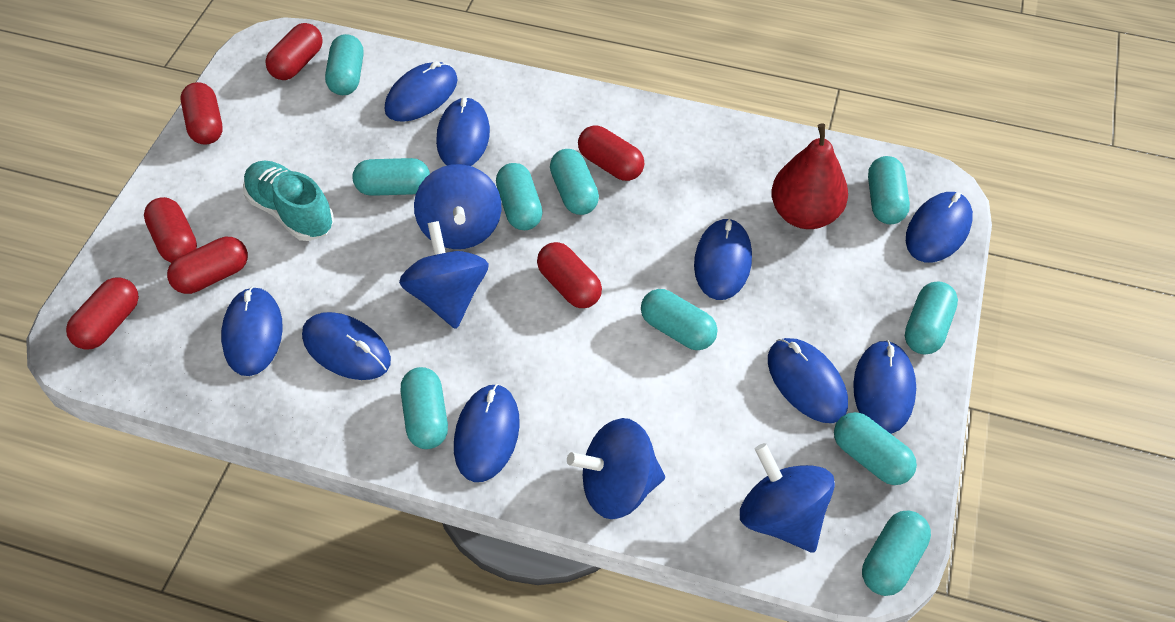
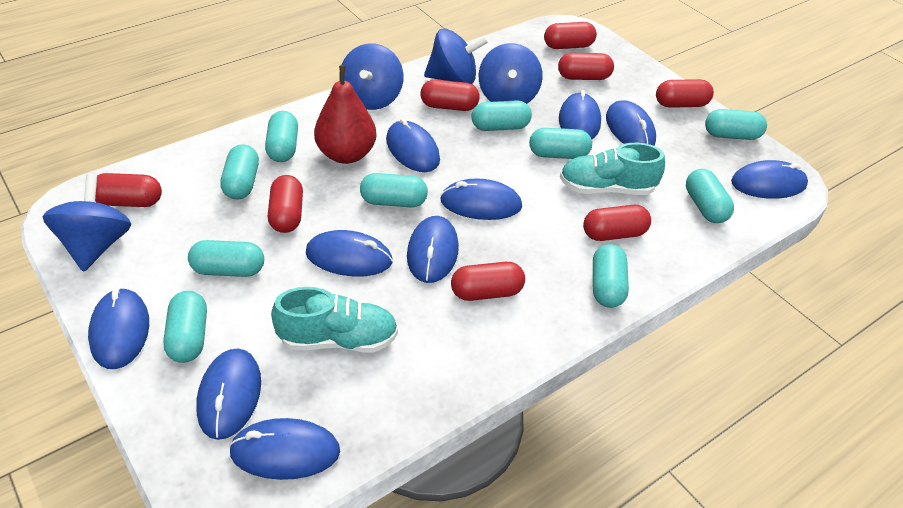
blue mouse: 9 -> 10
red capsule: 7 -> 8
turquoise shoe: 1 -> 2

